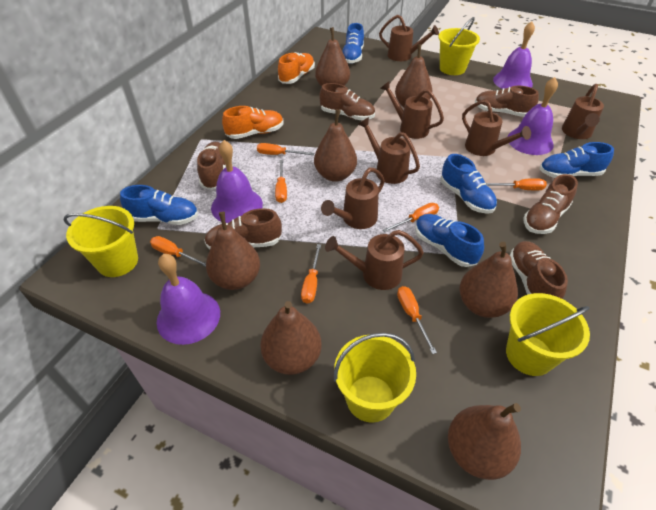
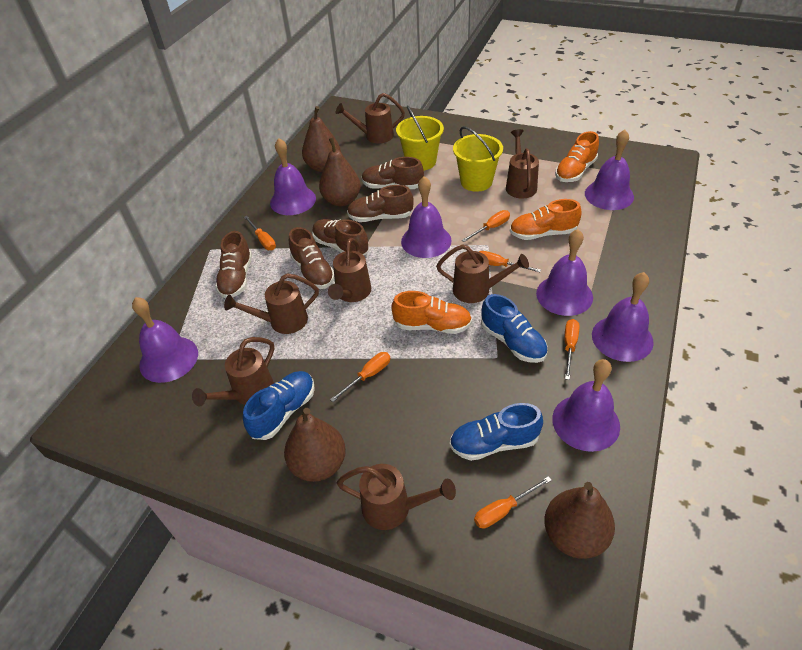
blue shoe: 5 -> 3
brown pear: 7 -> 4
brown shoe: 6 -> 5
orange screwdriver: 7 -> 6
orange shoe: 2 -> 3
purple bell: 4 -> 7
yellow bucket: 4 -> 2

